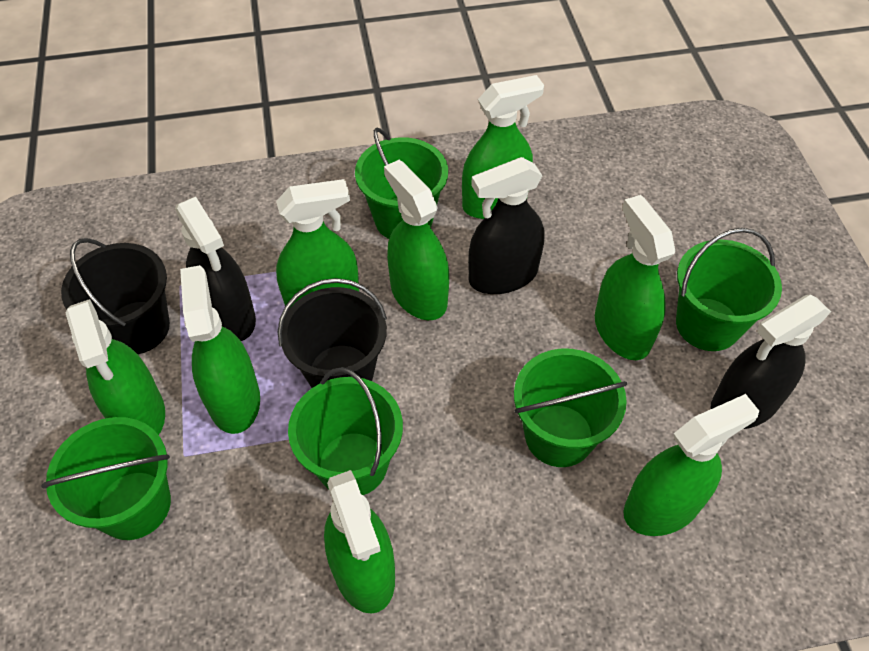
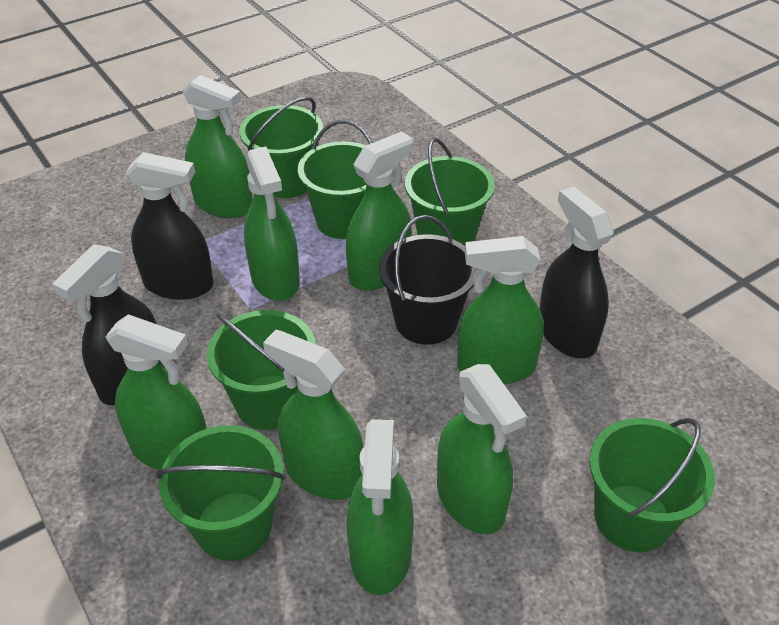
black bucket: 2 -> 1
green bucket: 5 -> 6

